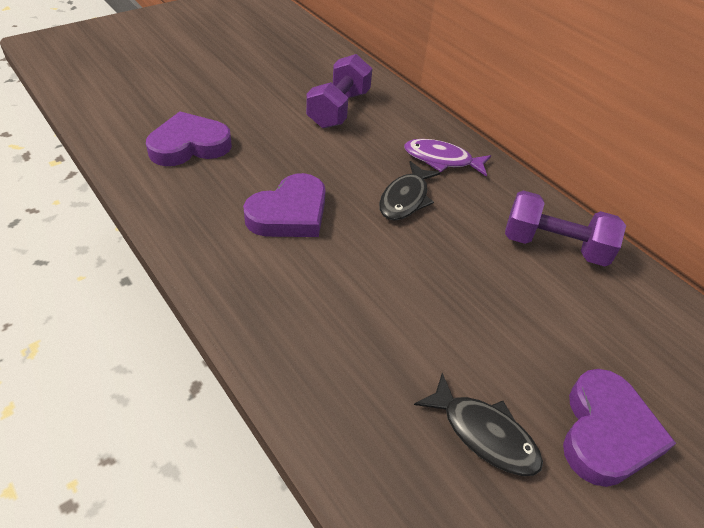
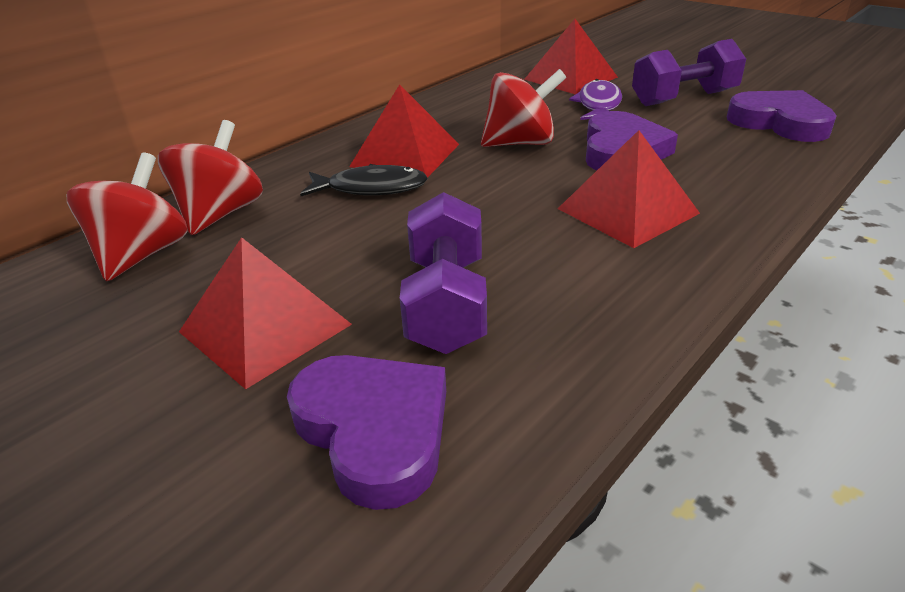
black fish: 2 -> 1
red pyramid: 0 -> 4
red spinning top: 0 -> 3

